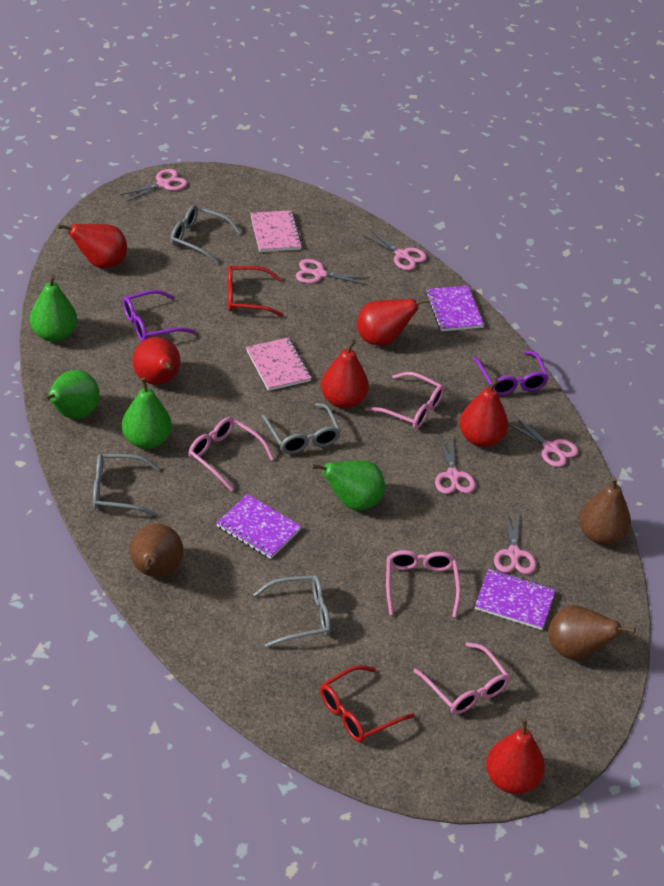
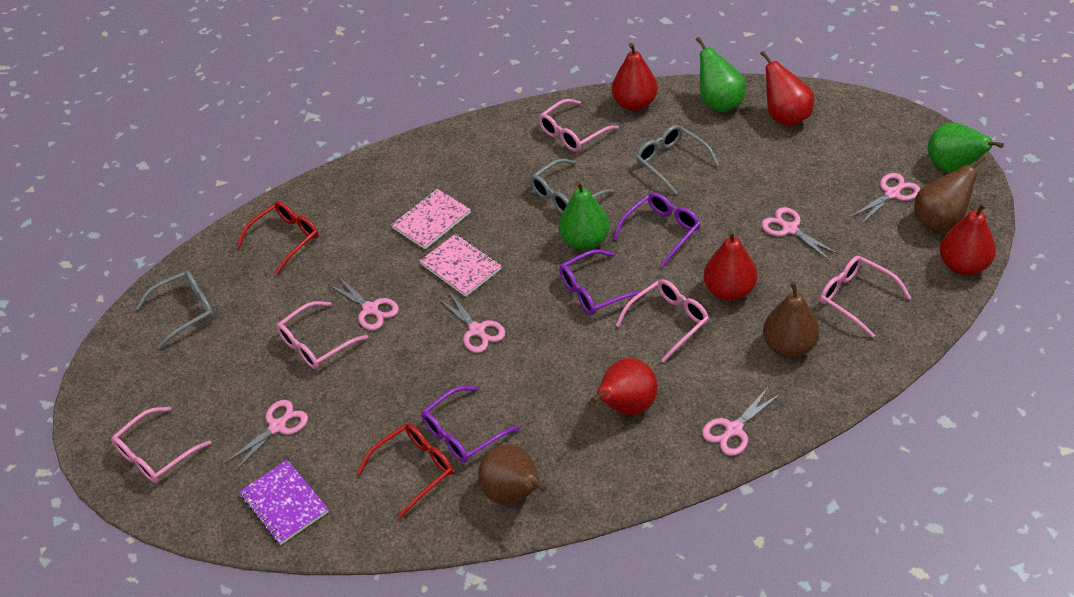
green pear: 4 -> 3
grey glasses: 4 -> 3
pink glasses: 4 -> 5
purple glasses: 2 -> 3
purple notebook: 3 -> 1
red pear: 6 -> 5

